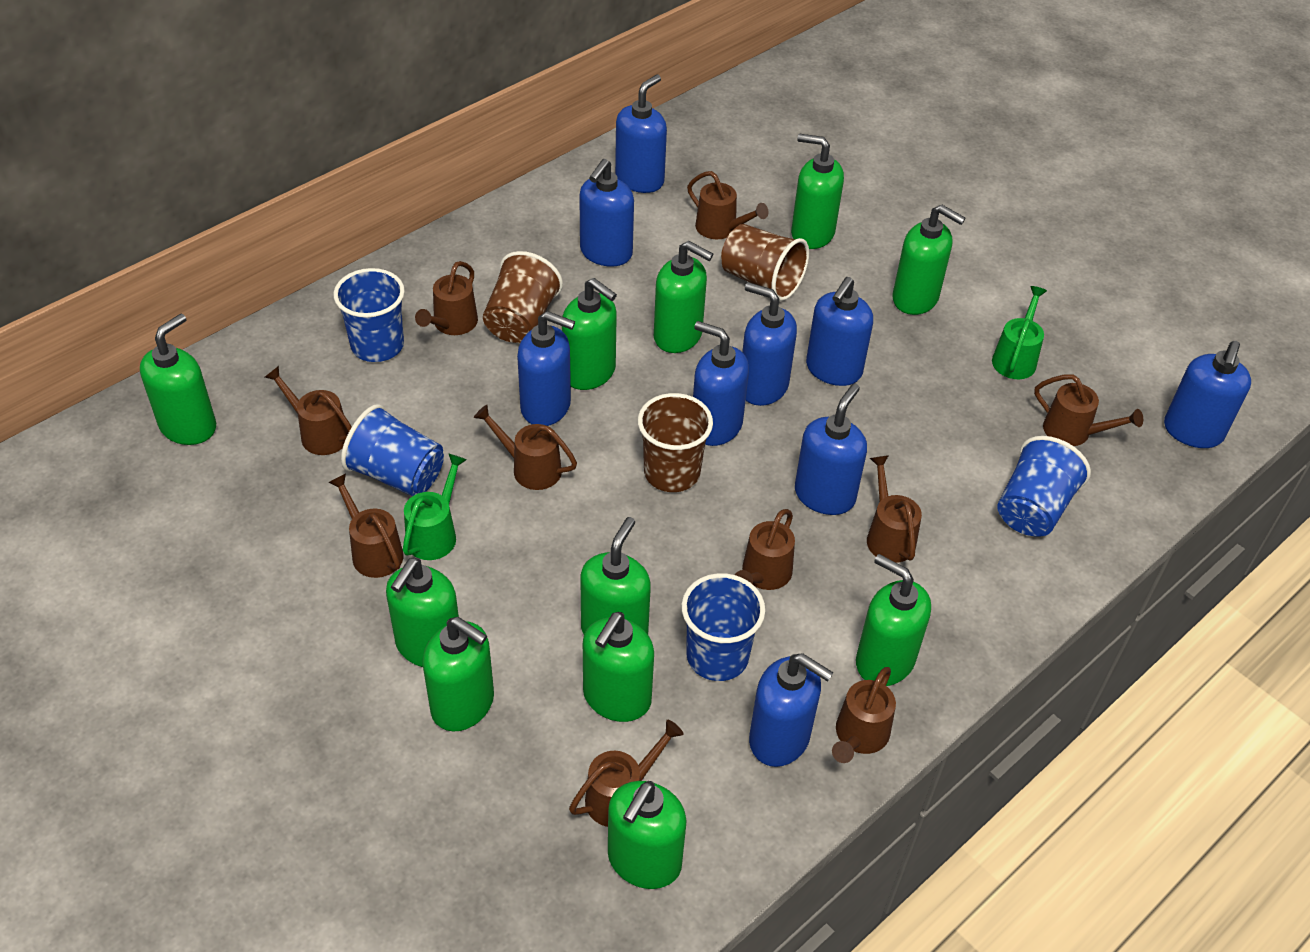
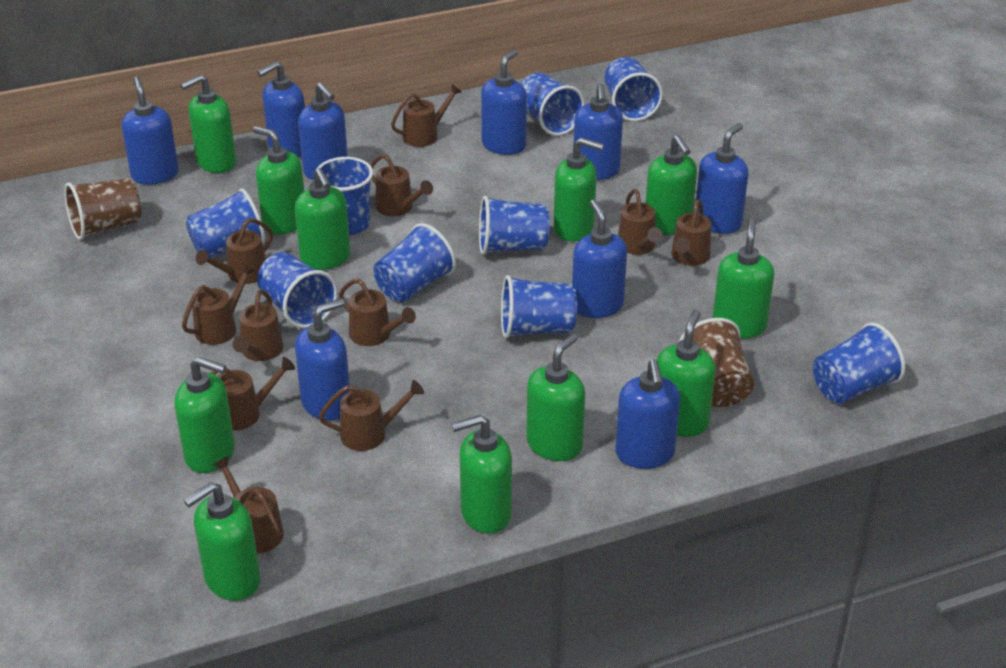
blue cup: 4 -> 9
brown cup: 3 -> 2
brown watering can: 10 -> 11
green watering can: 2 -> 0

